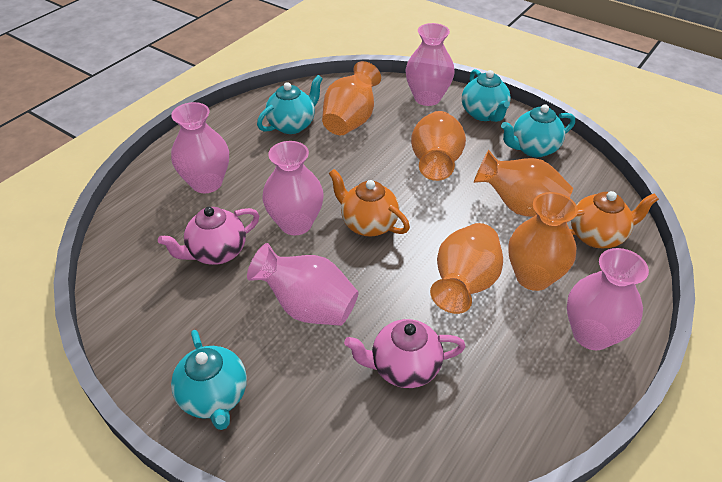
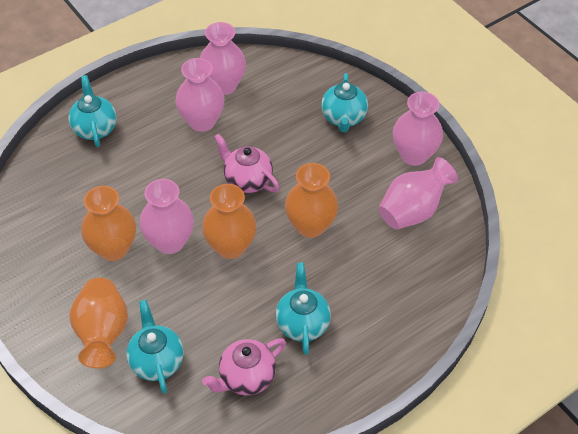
orange teapot: 2 -> 0
orange vase: 5 -> 4

